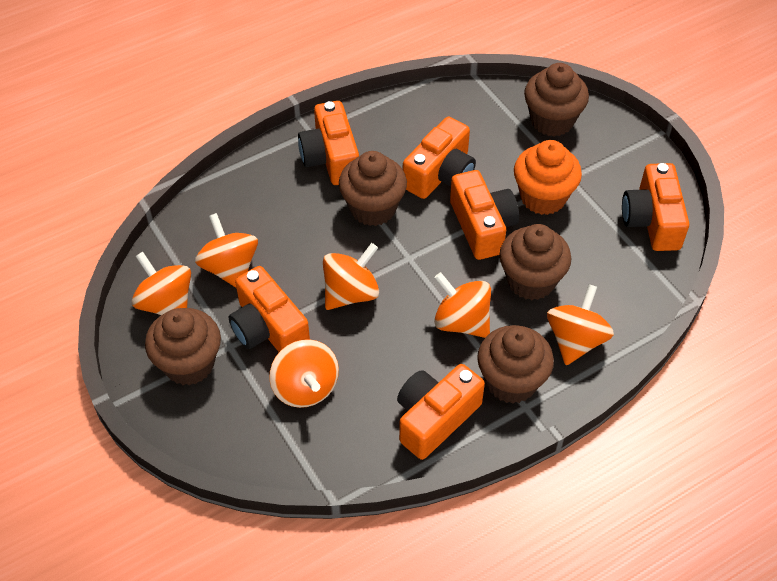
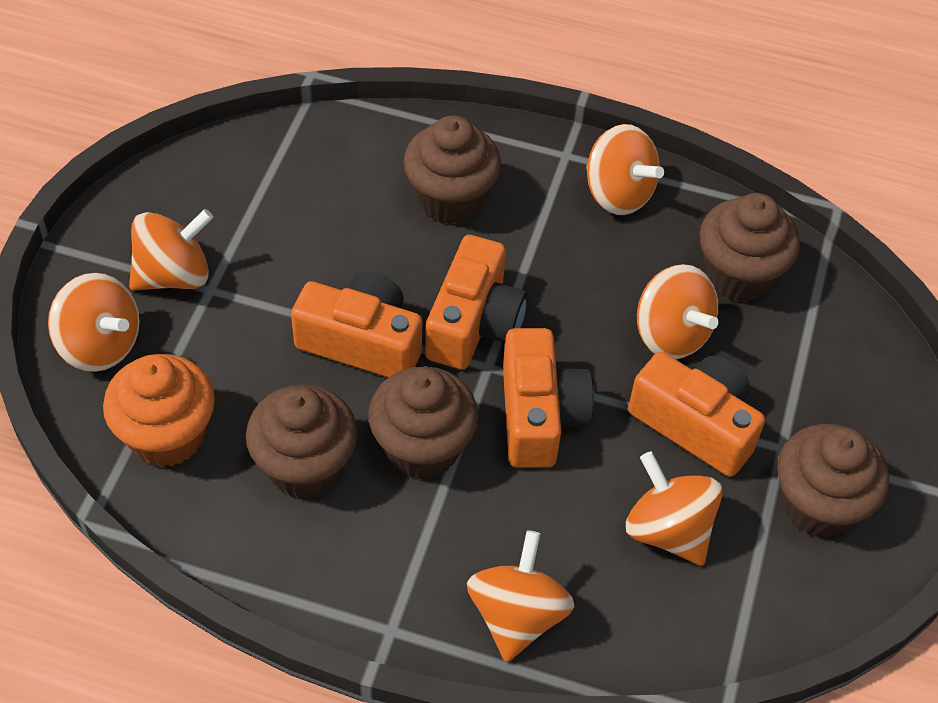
orange camera: 6 -> 4

